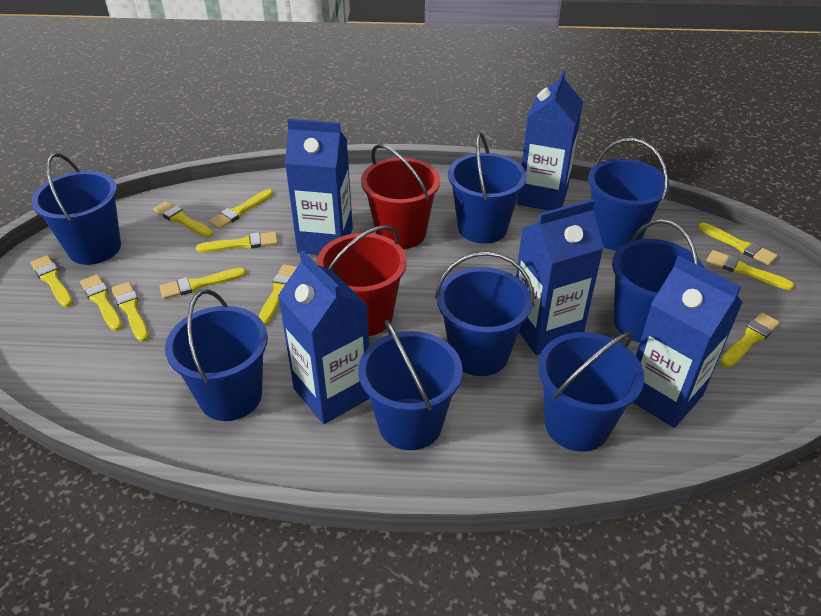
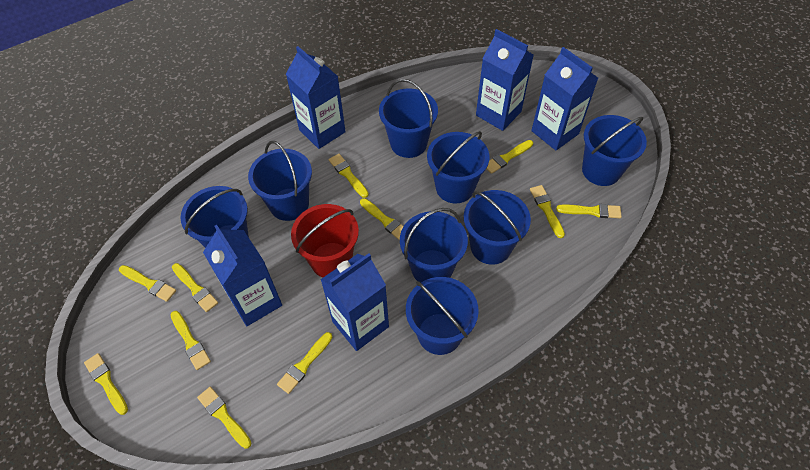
red bucket: 2 -> 1

